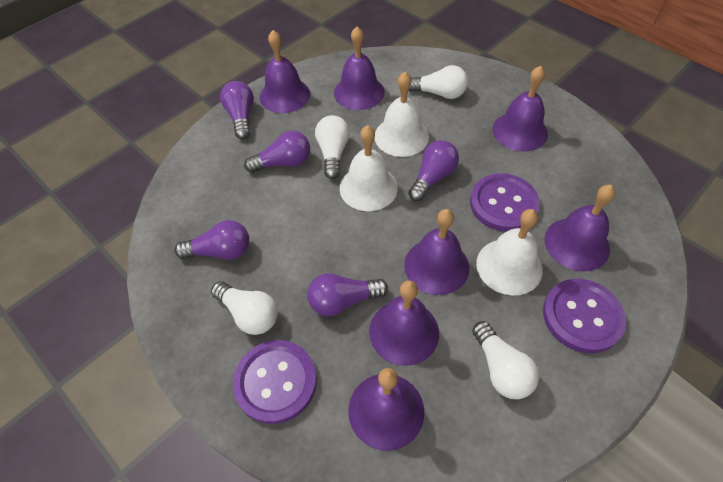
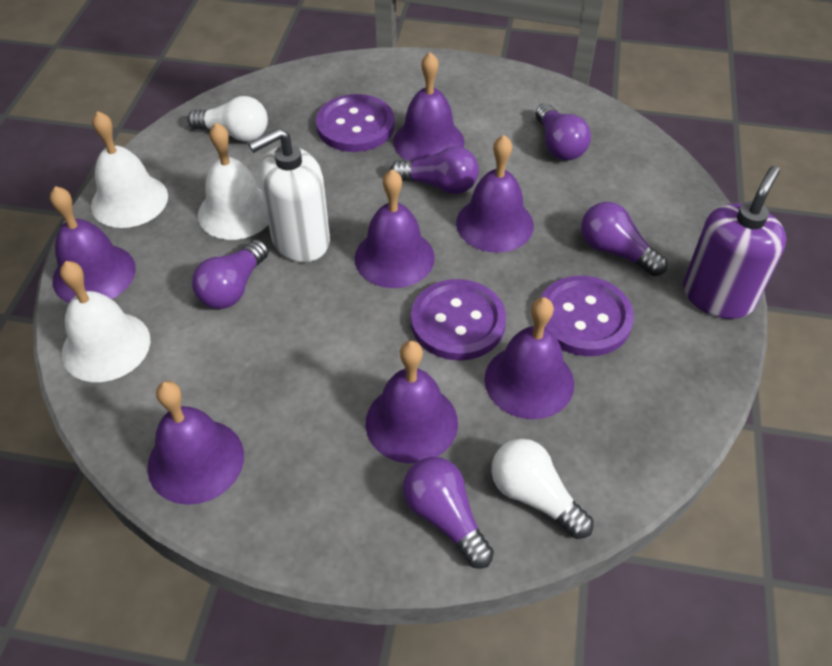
purple soap dispenser: 0 -> 1
white light bulb: 4 -> 2
white soap dispenser: 0 -> 1

